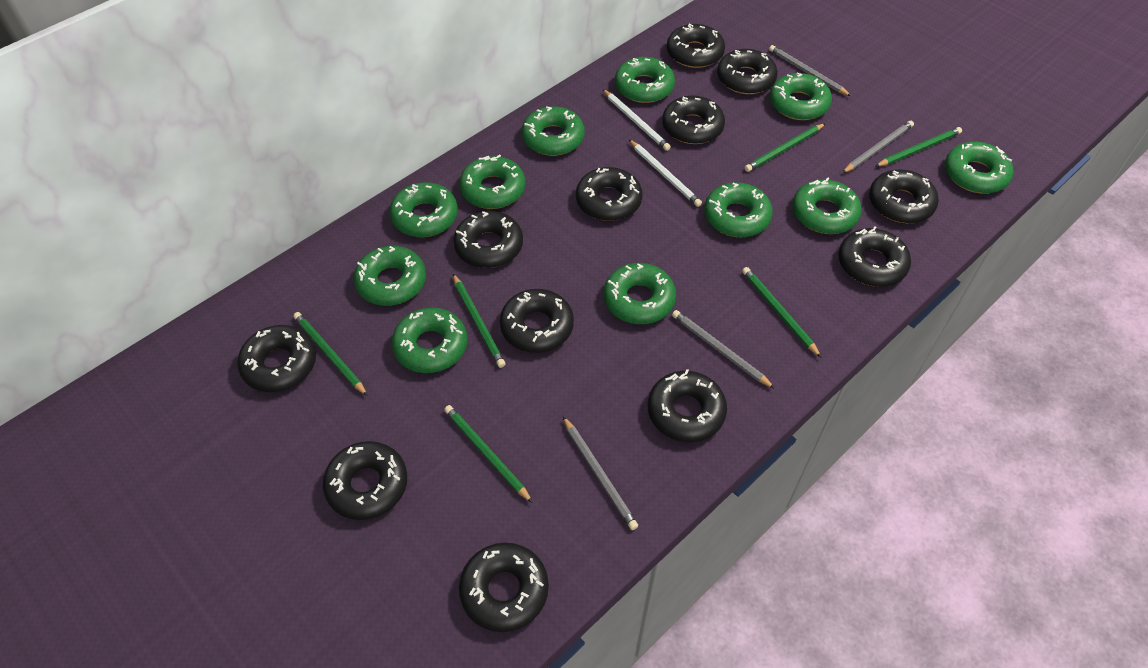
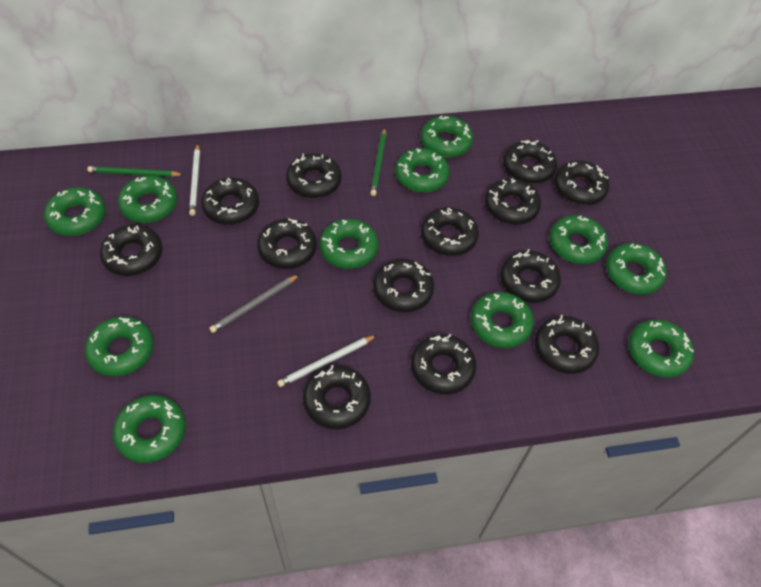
black donut: 12 -> 13
green pencil: 6 -> 2
grey pencil: 4 -> 1

